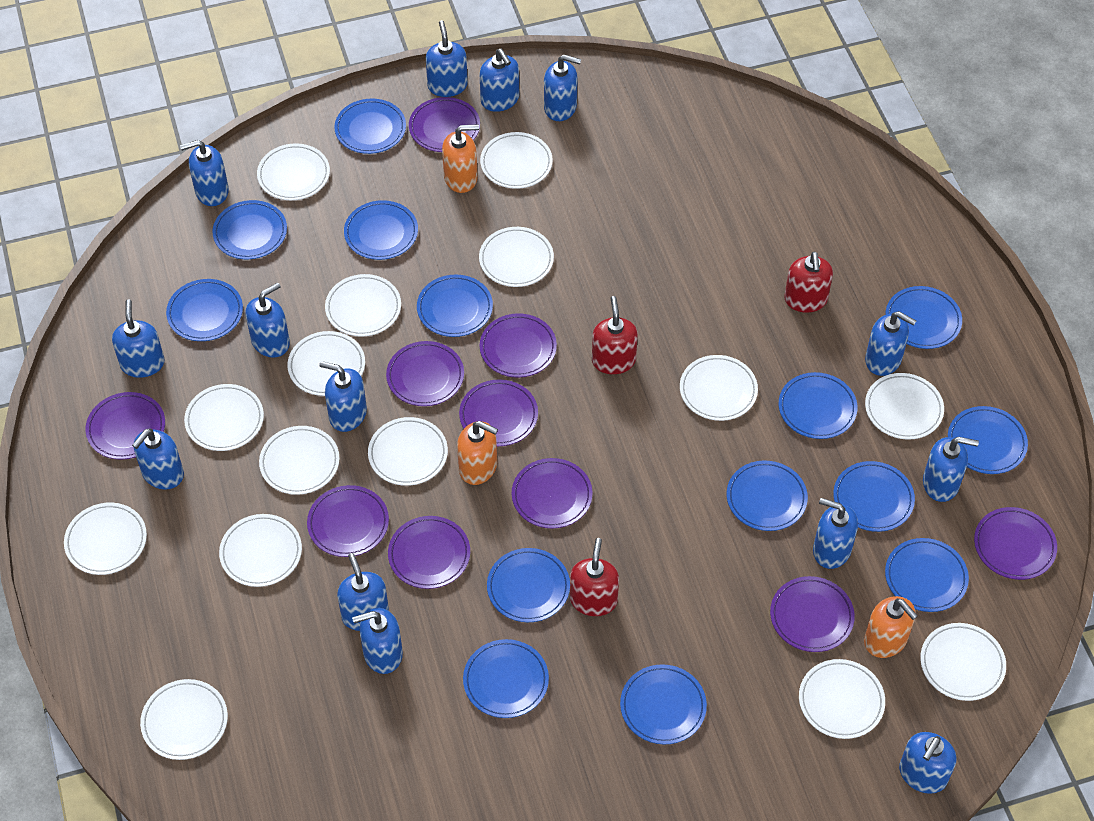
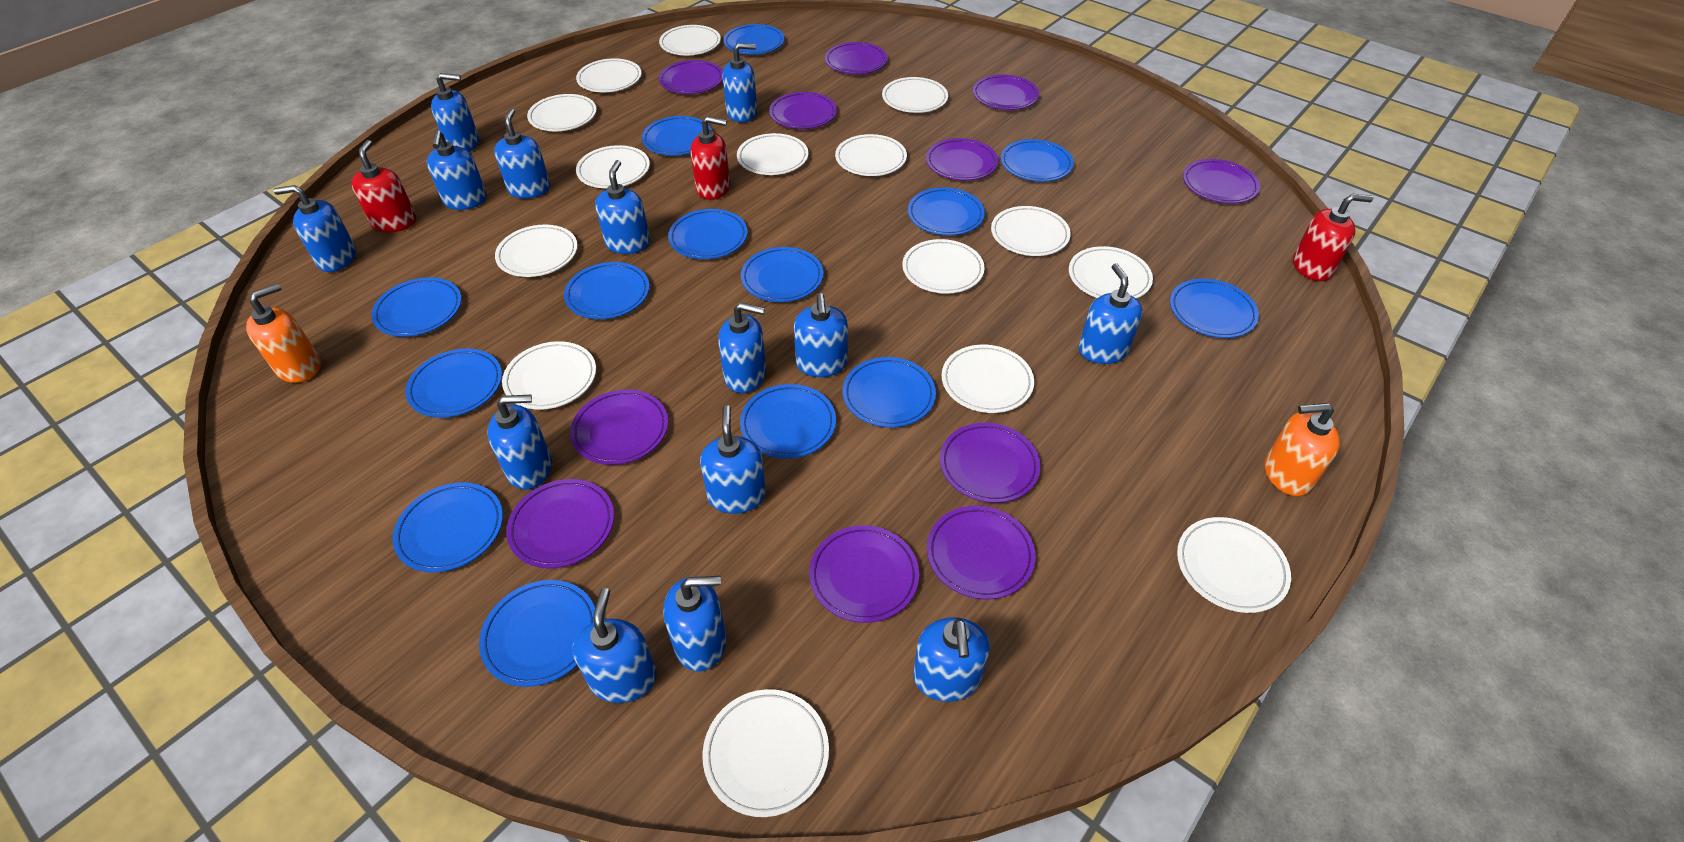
orange soap dispenser: 3 -> 2
purple plate: 10 -> 11

